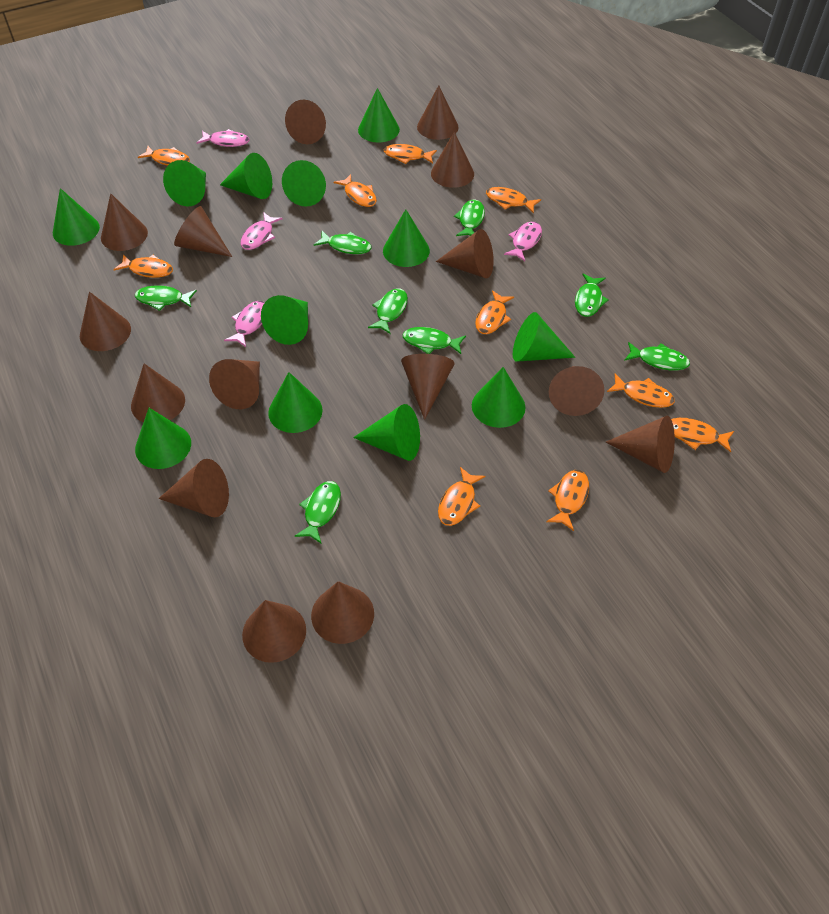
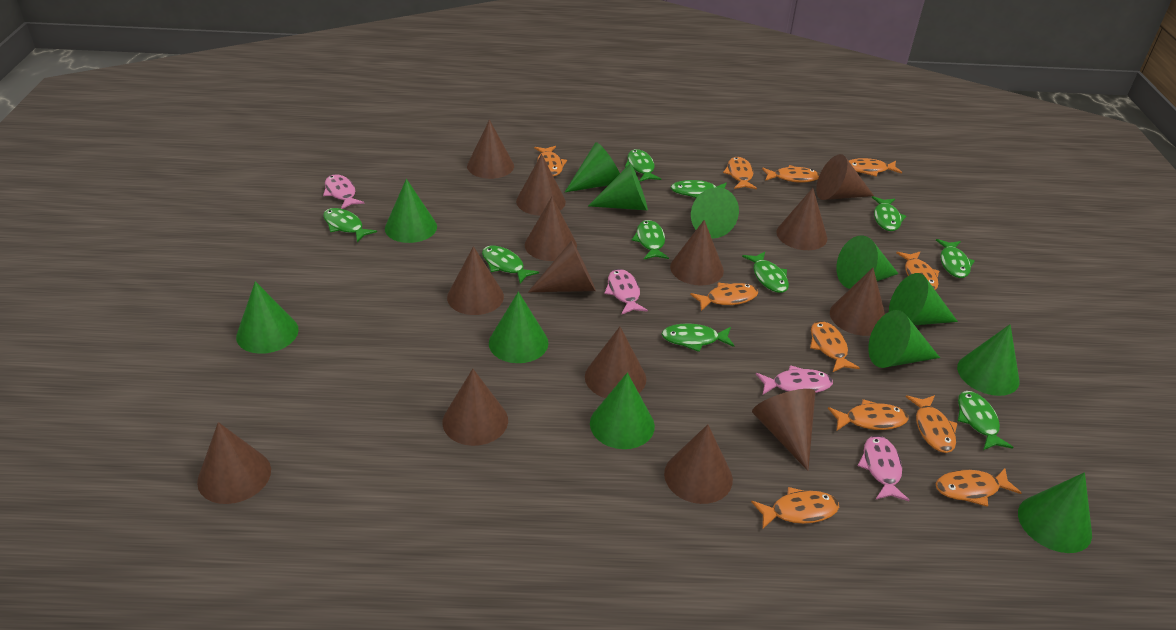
brown cone: 15 -> 14
green fish: 8 -> 10
orange fish: 10 -> 11

